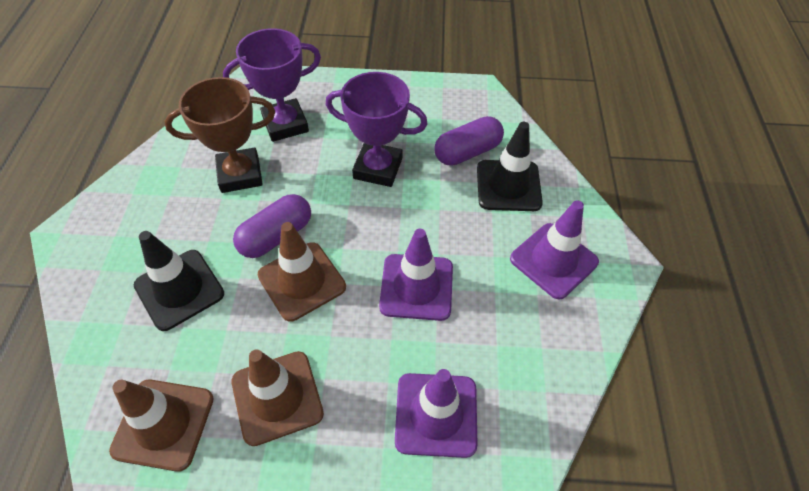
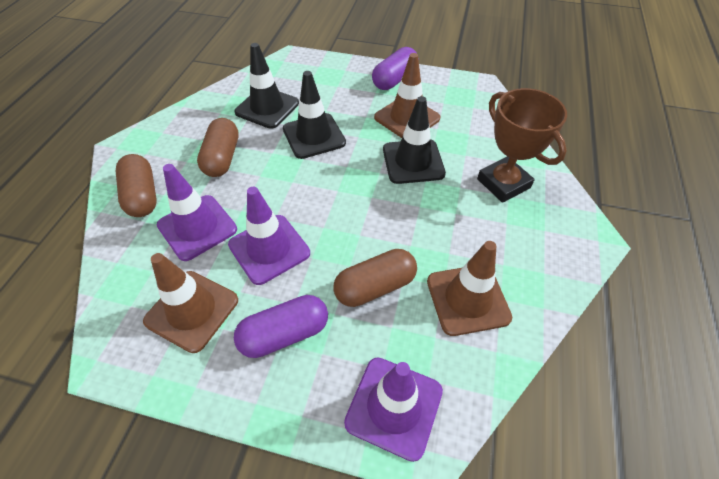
black traffic cone: 2 -> 3
brown capsule: 0 -> 3
purple trophy: 2 -> 0

